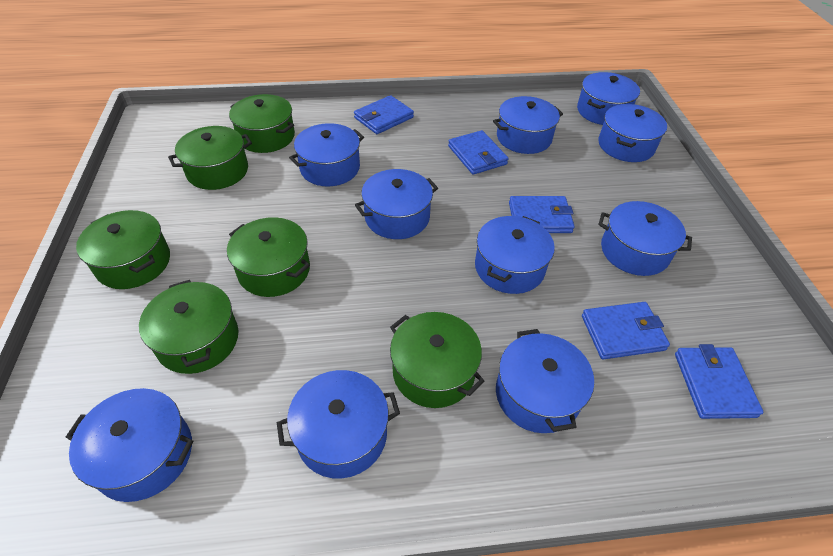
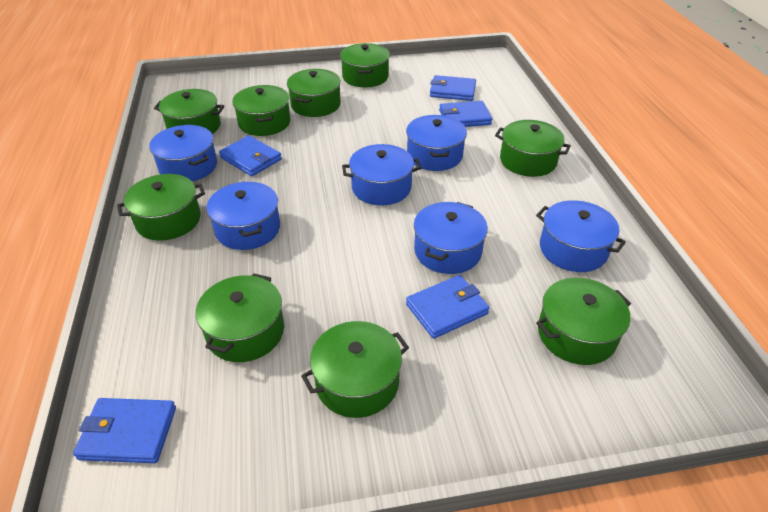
blue pot: 10 -> 6
green pot: 6 -> 9

